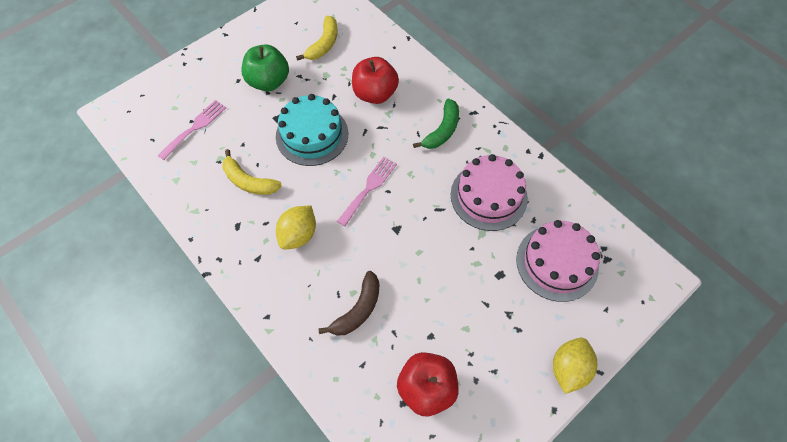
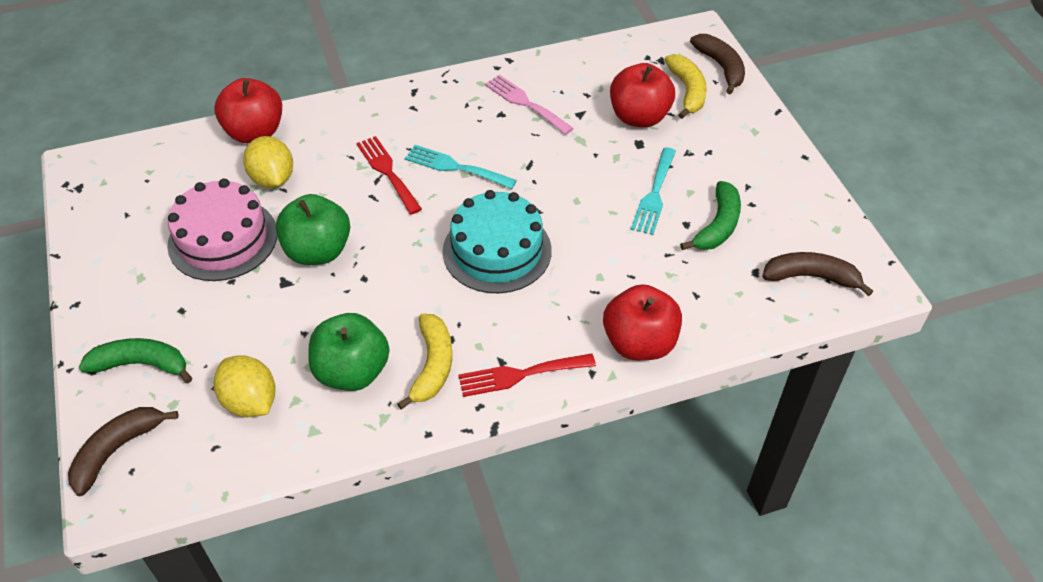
brown banana: 1 -> 3
green apple: 1 -> 2
green banana: 1 -> 2
pink cake: 2 -> 1
pink fork: 2 -> 1
red apple: 2 -> 3
red fork: 0 -> 2
turquoise fork: 0 -> 2

